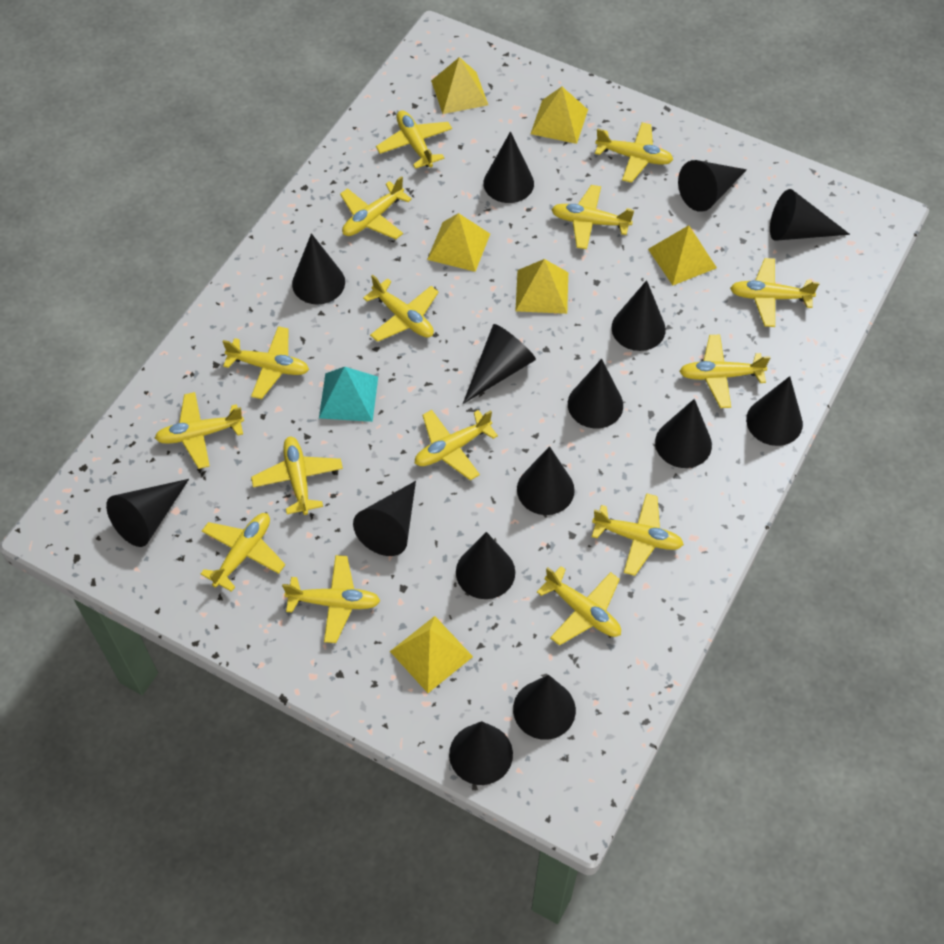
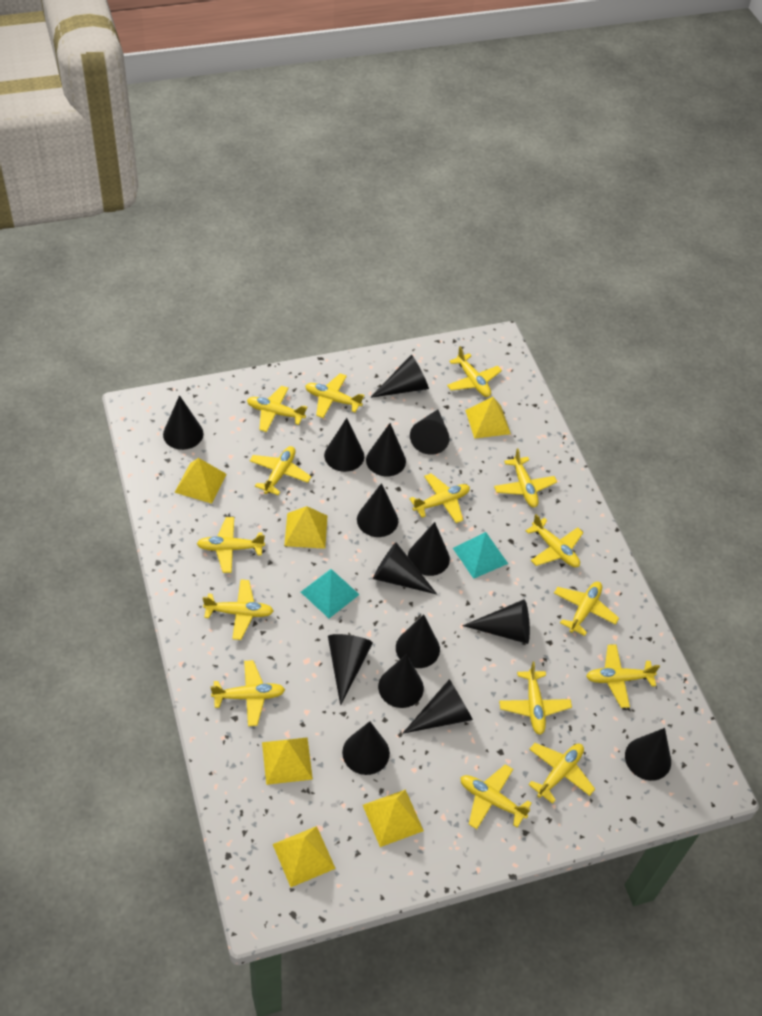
turquoise pyramid: 1 -> 2

